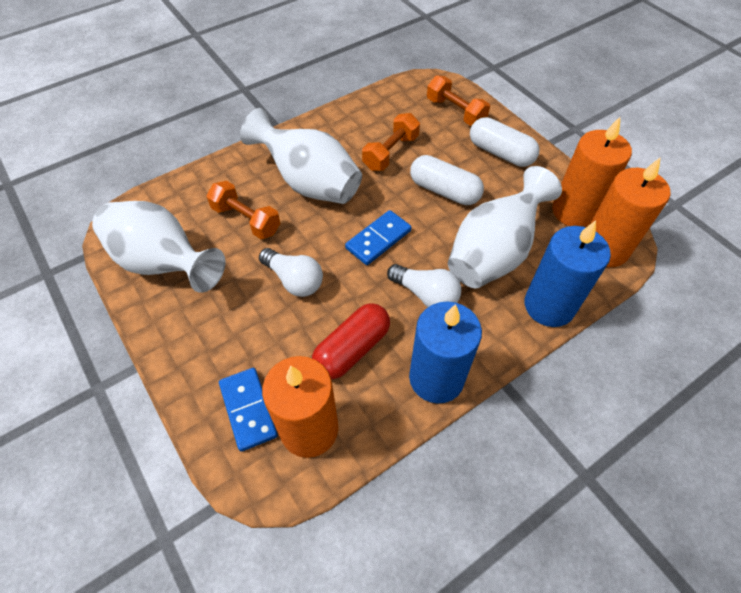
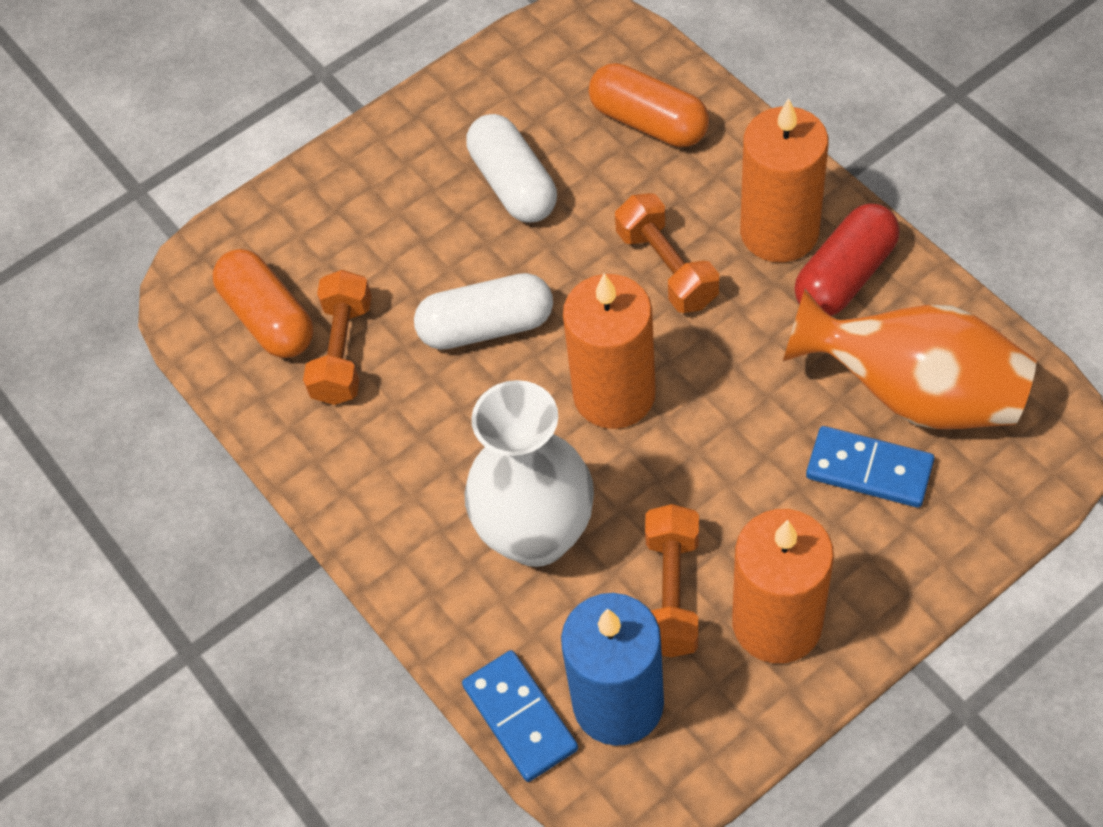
blue candle: 2 -> 1
orange capsule: 0 -> 2
orange vase: 0 -> 1
white light bulb: 2 -> 0
white vase: 3 -> 1

